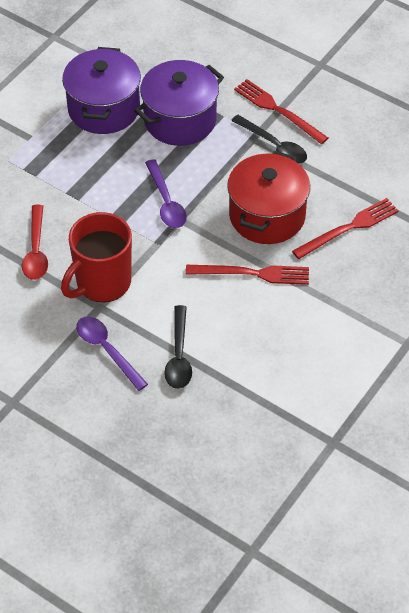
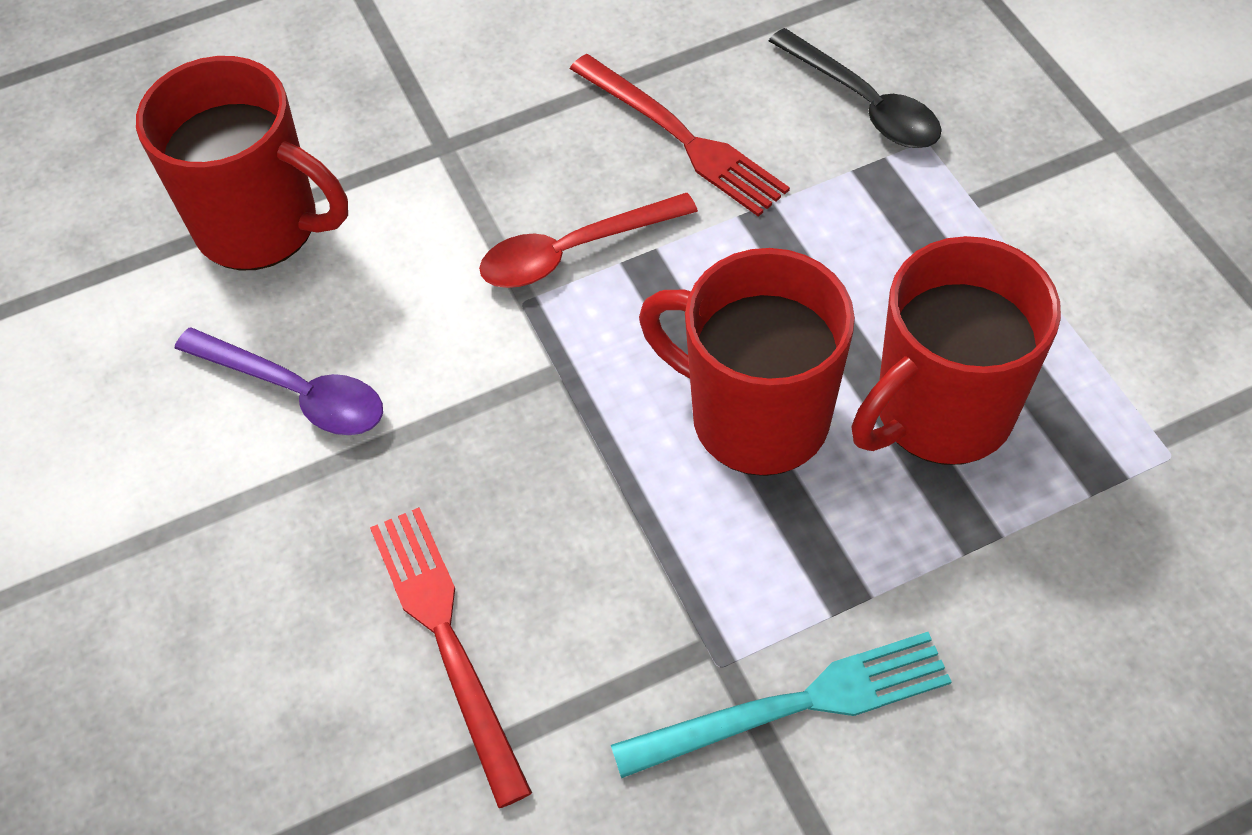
black spoon: 2 -> 1
purple pot: 2 -> 0
purple spoon: 2 -> 1
red fork: 3 -> 2
red mug: 1 -> 3
red pot: 1 -> 0
turquoise fork: 0 -> 1

